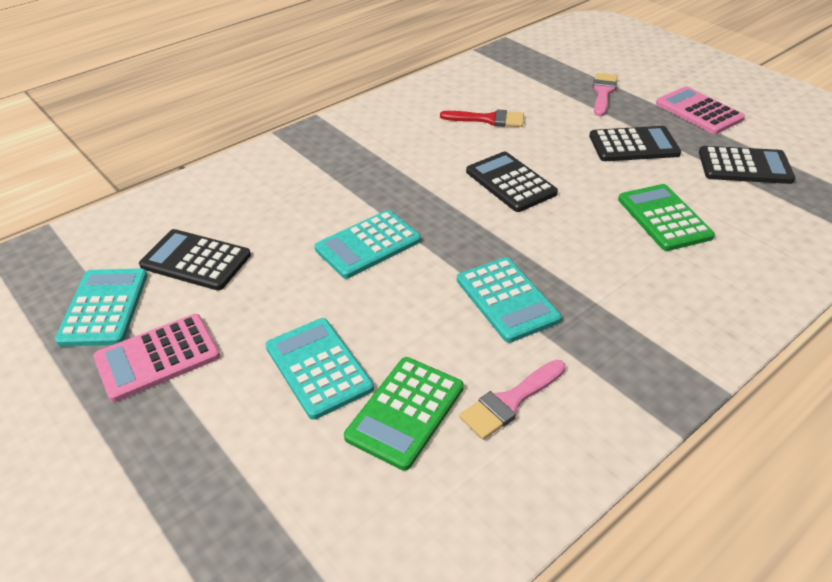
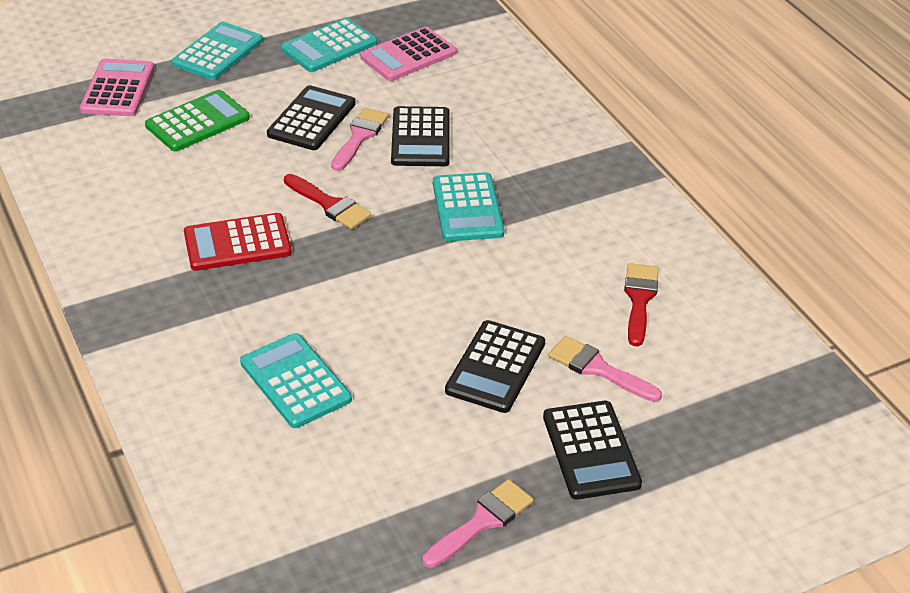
green calculator: 2 -> 1
pink brush: 2 -> 3
red brush: 1 -> 2
red calculator: 0 -> 1

